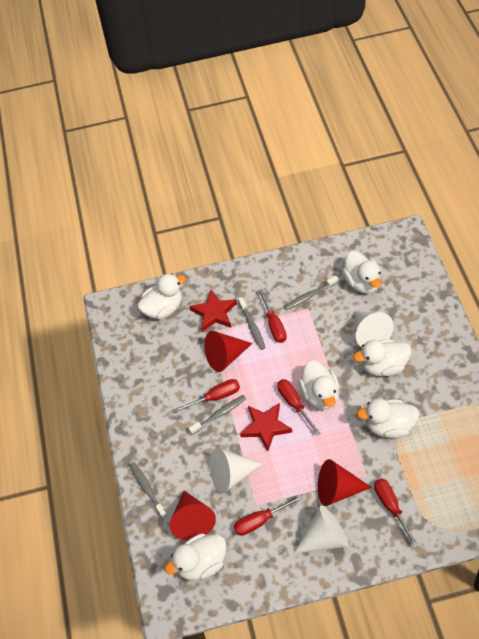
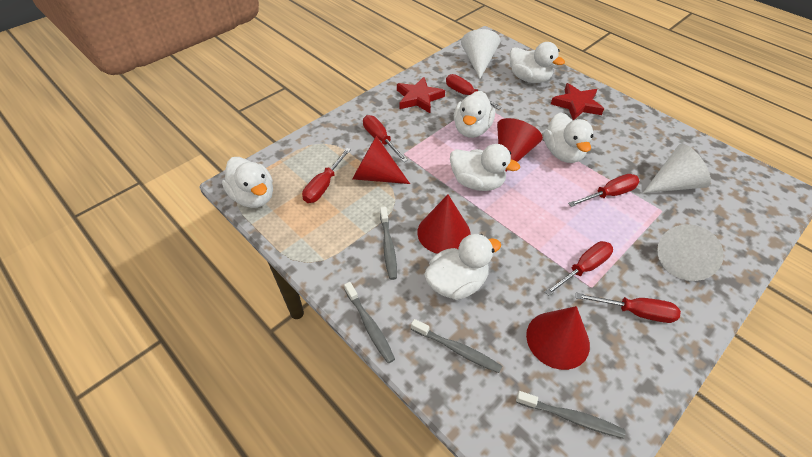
red cone: 3 -> 4
red screwdriver: 5 -> 6

